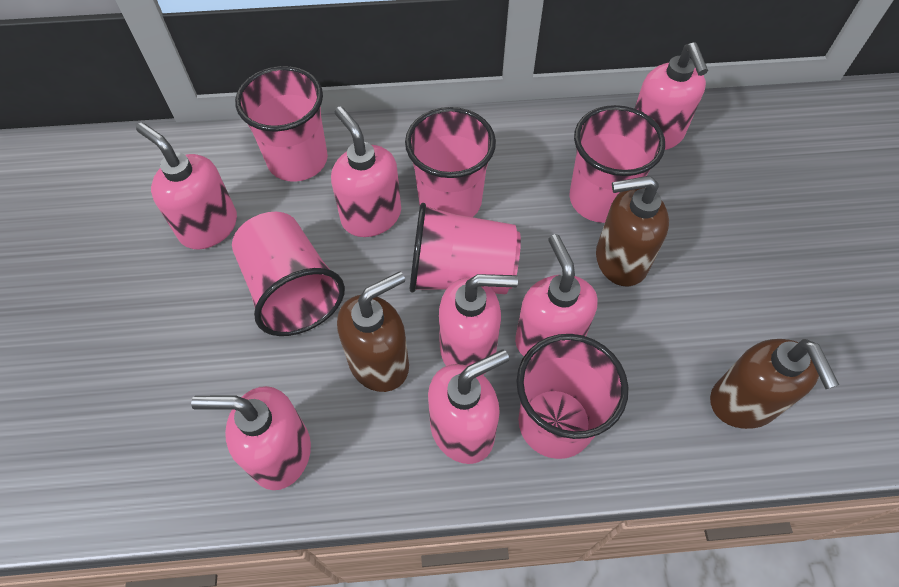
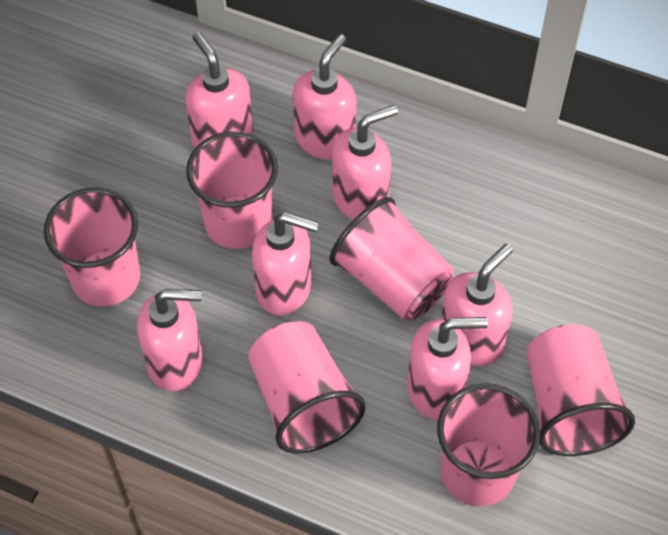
brown soap dispenser: 3 -> 0

